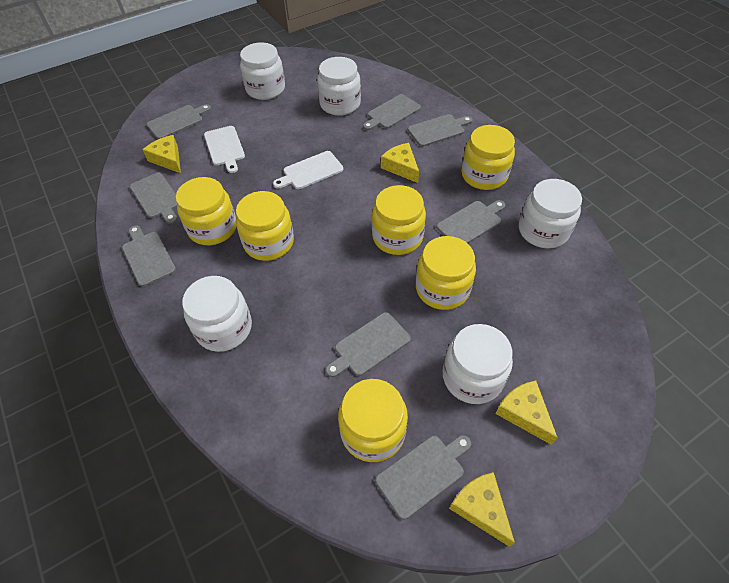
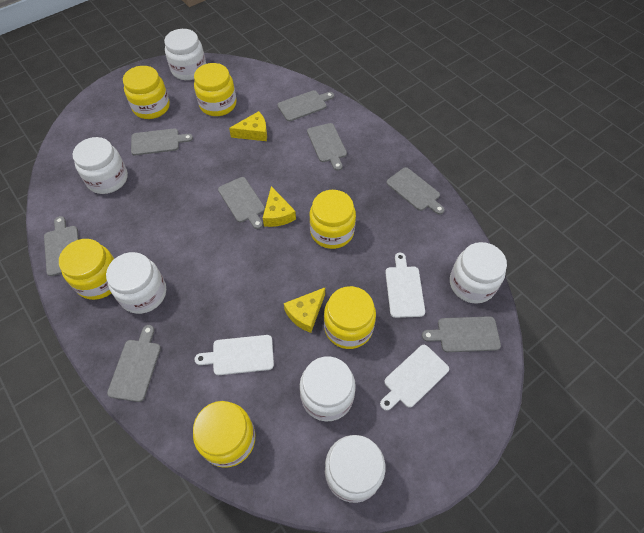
white cutting board: 2 -> 3
white jar: 5 -> 6
yellow cheese: 4 -> 3

